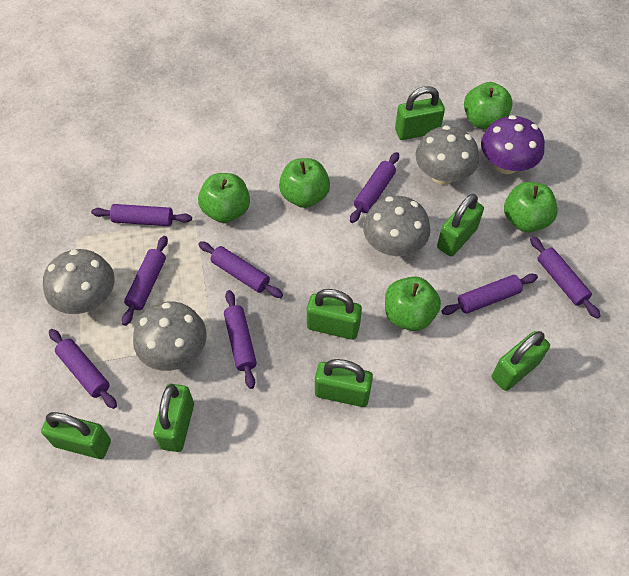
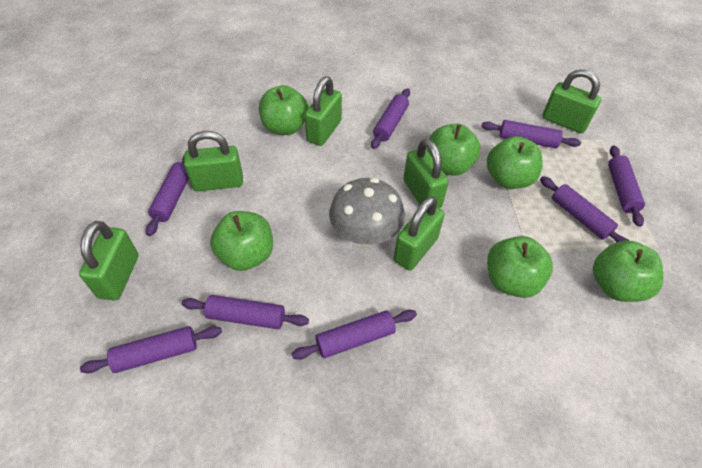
green apple: 5 -> 6
green padlock: 7 -> 6
grey mushroom: 4 -> 1
purple mushroom: 1 -> 0

